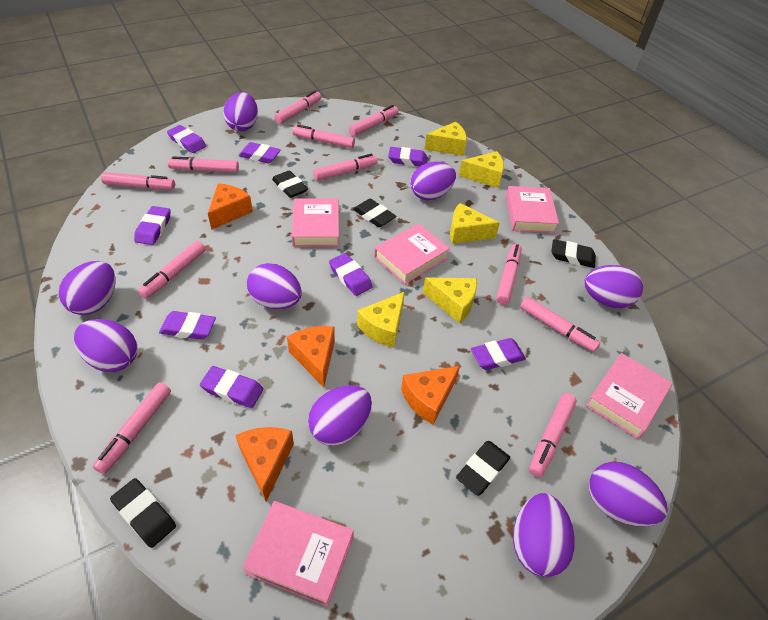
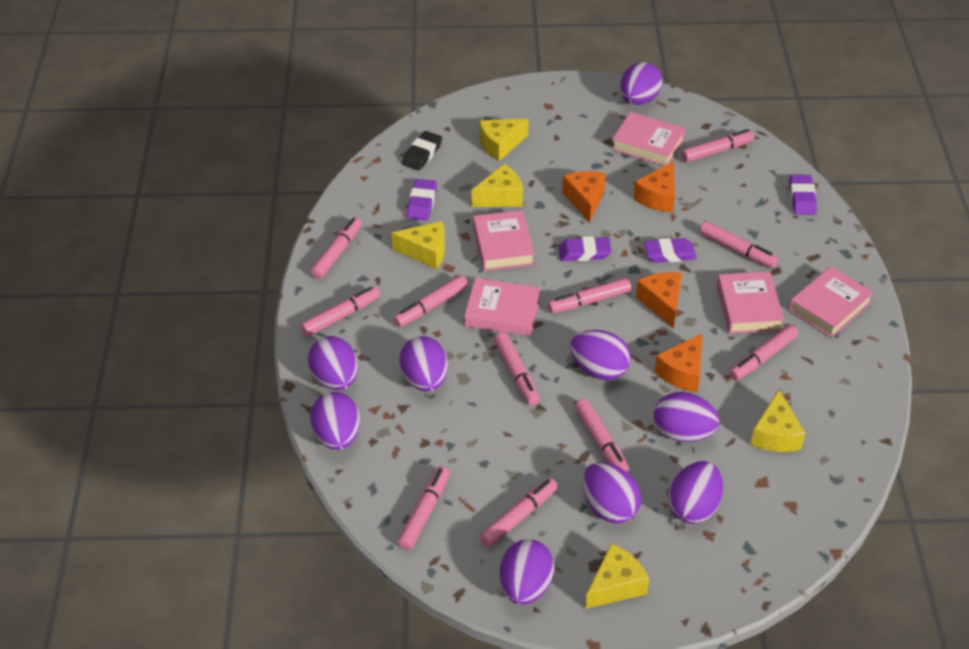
black eraser: 5 -> 1
purple eraser: 8 -> 4

